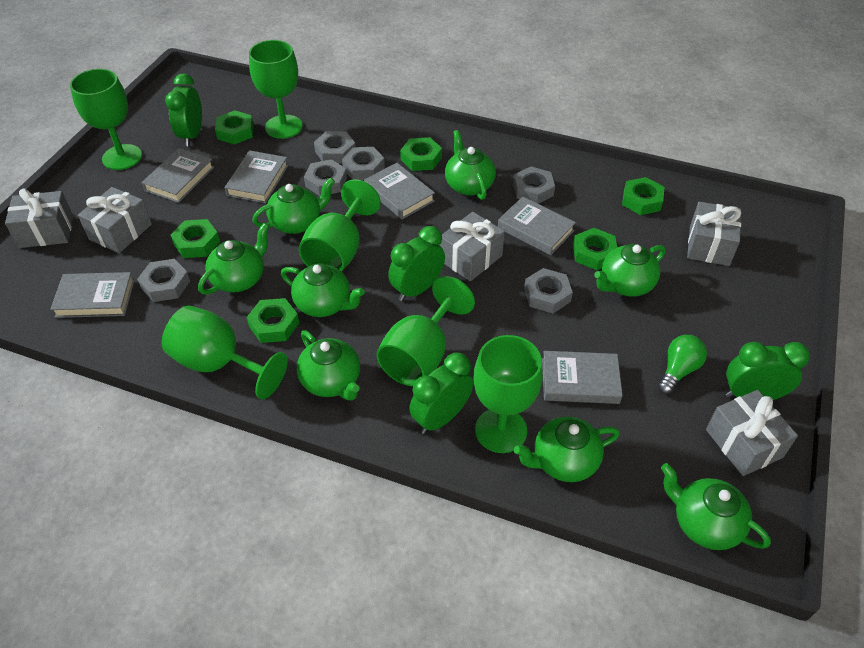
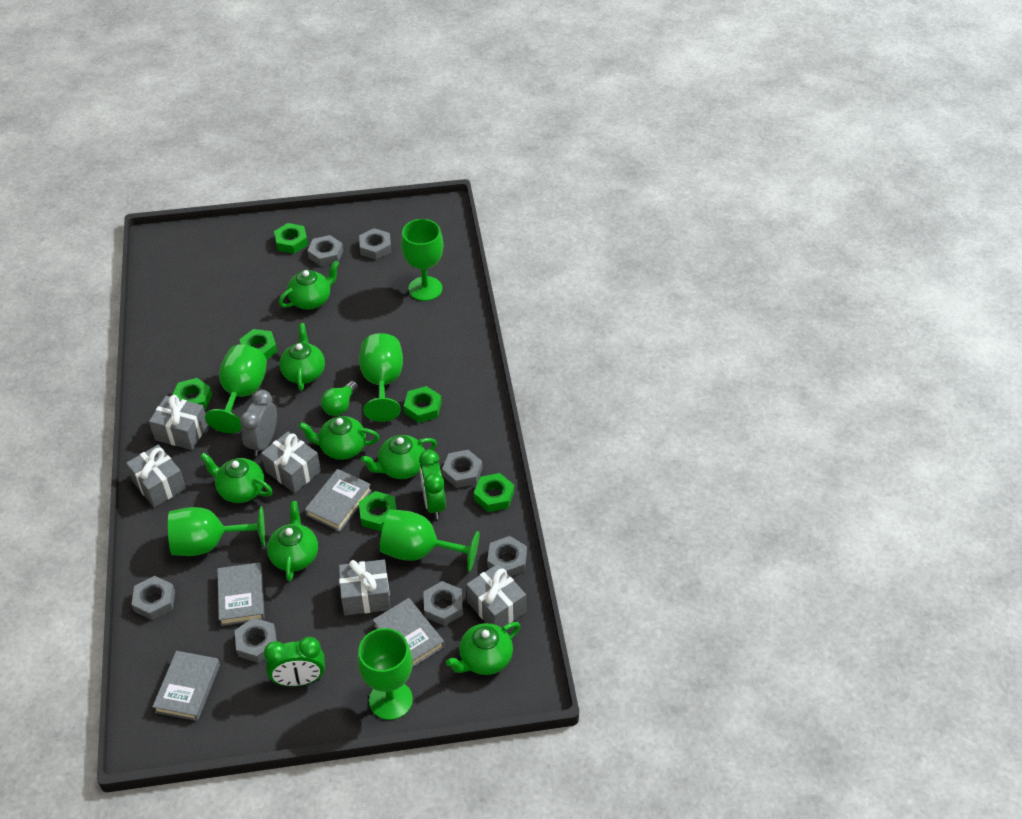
green clock: 4 -> 2
green teapot: 8 -> 7
grey book: 6 -> 4
grey clock: 0 -> 1
grey nut: 6 -> 7

